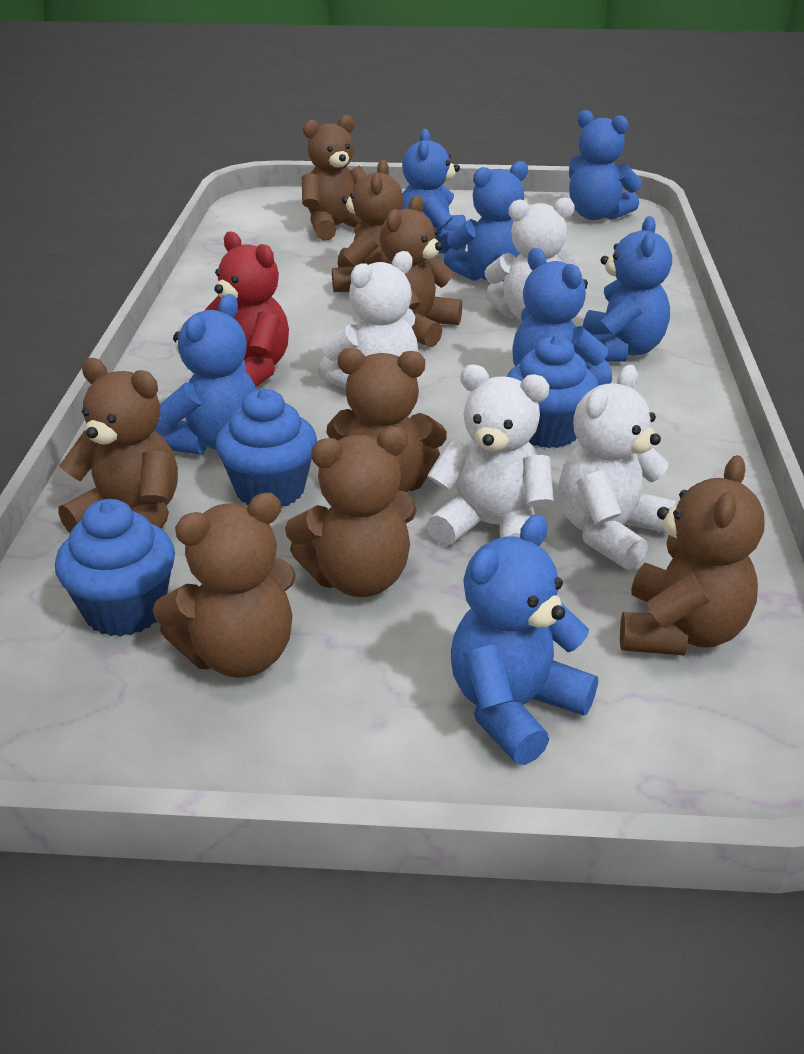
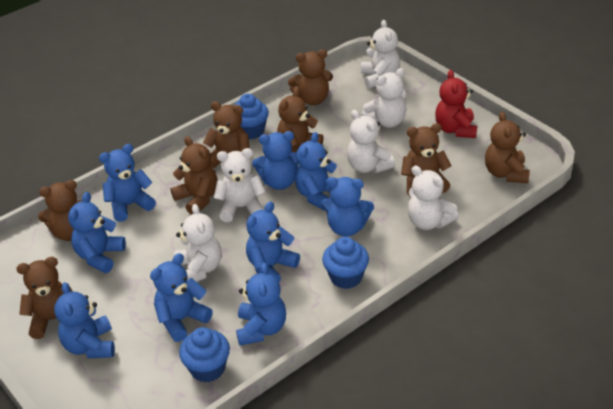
blue teddy bear: 7 -> 9
white teddy bear: 4 -> 6

